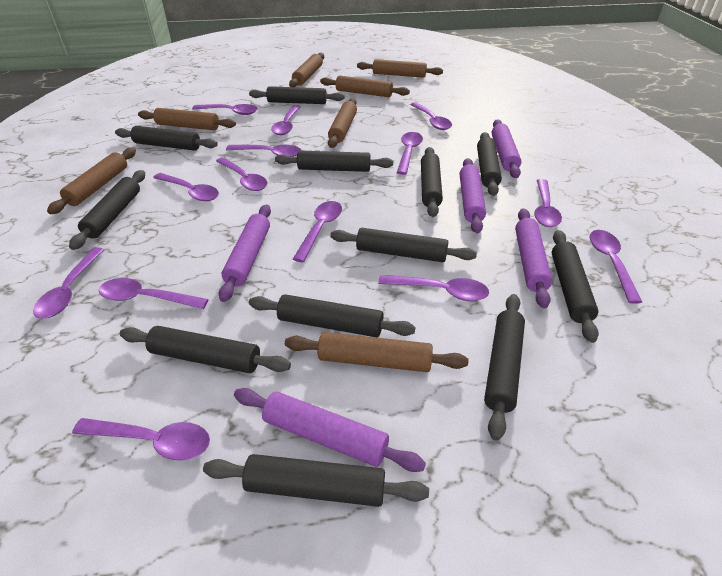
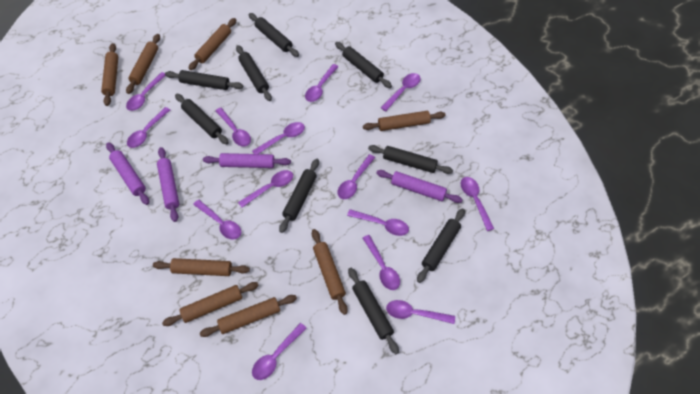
black rolling pin: 12 -> 9
brown rolling pin: 7 -> 8
purple rolling pin: 5 -> 4

